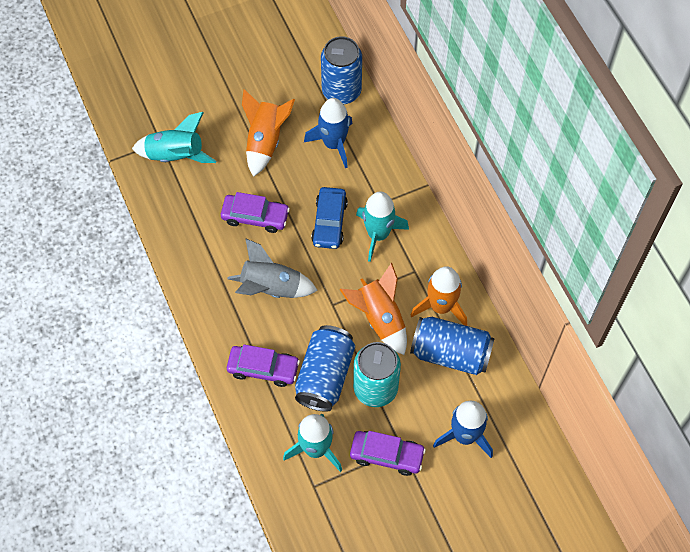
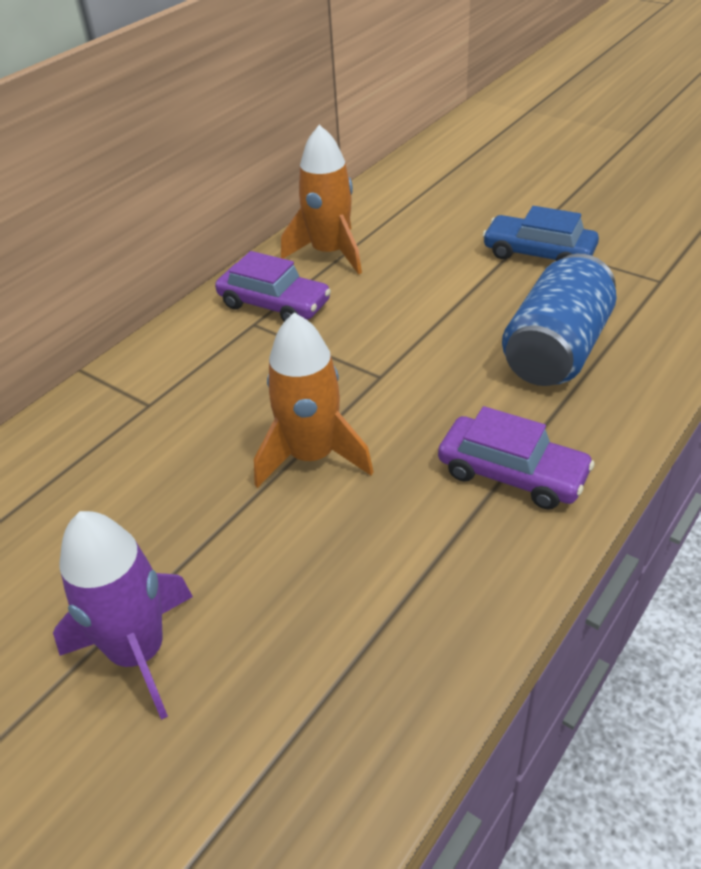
blue can: 3 -> 1
blue rocket: 2 -> 0
grey rocket: 1 -> 0
orange rocket: 3 -> 2
purple car: 3 -> 2
purple rocket: 0 -> 1
turquoise can: 1 -> 0
turquoise rocket: 3 -> 0

